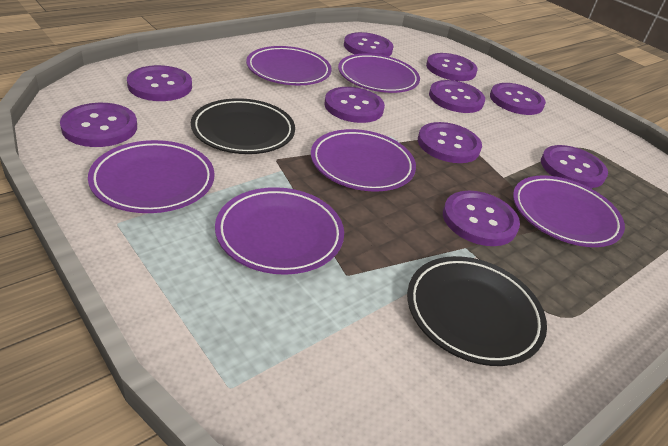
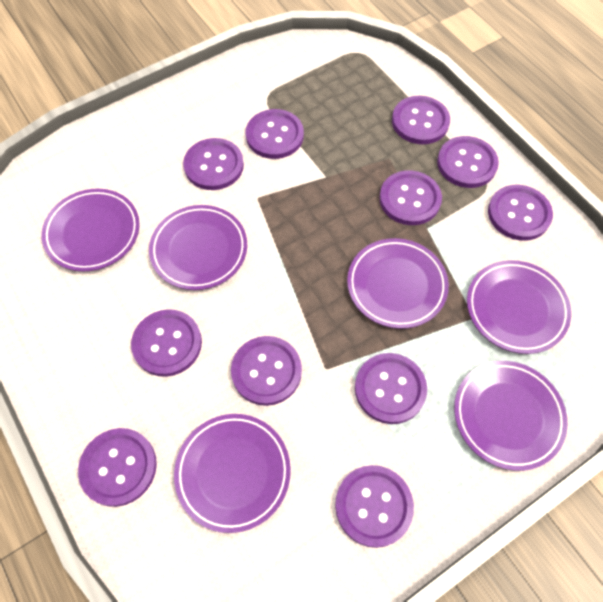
black plate: 2 -> 0
purple button: 10 -> 11

